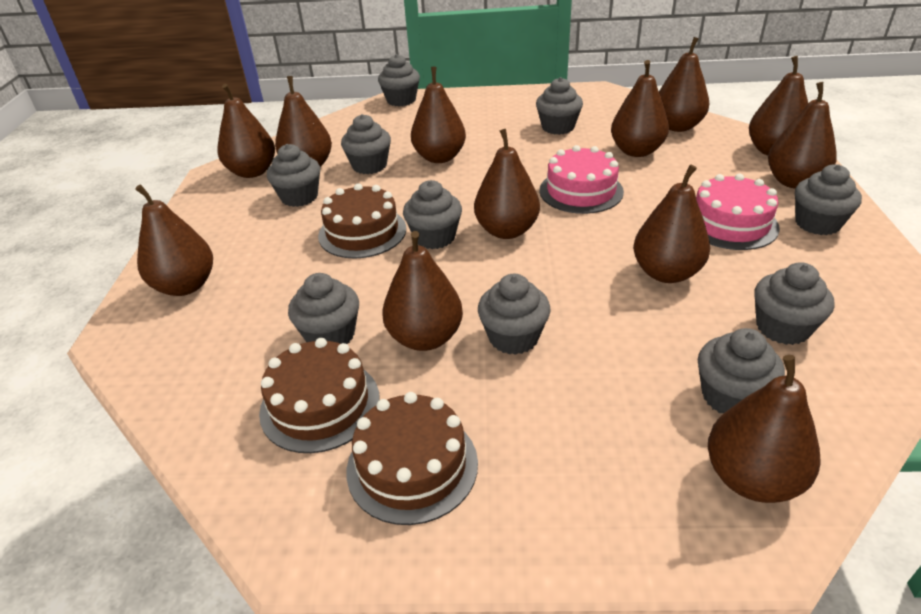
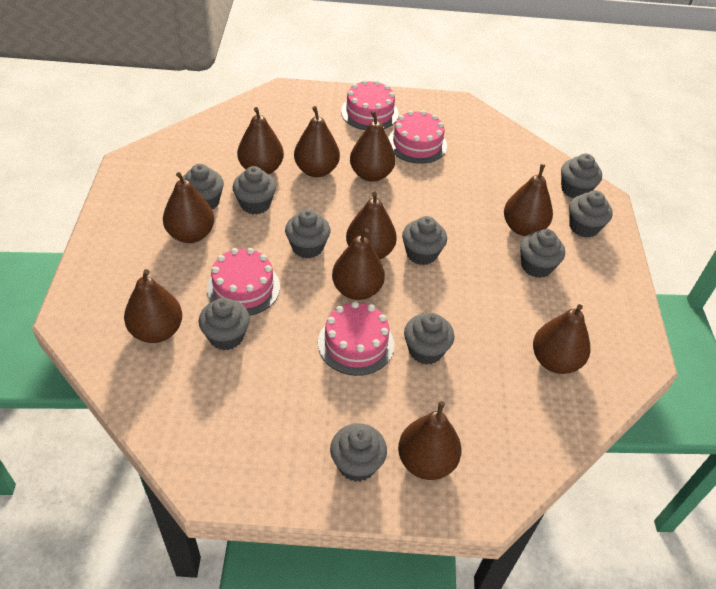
brown cake: 3 -> 0
brown pear: 12 -> 10
pink cake: 2 -> 4

